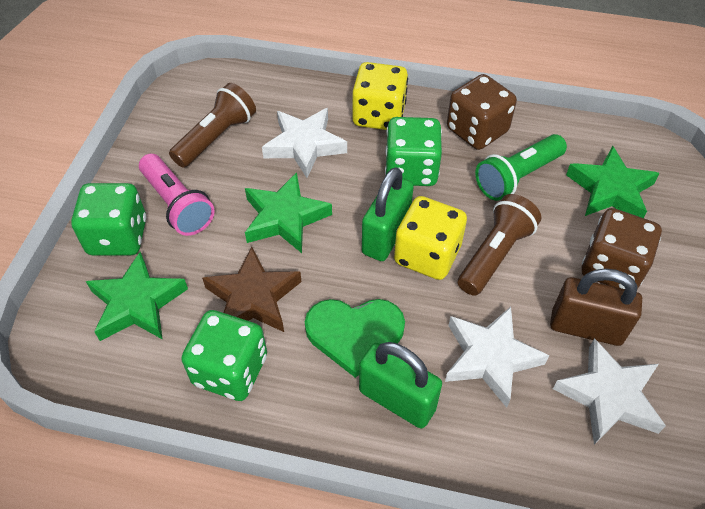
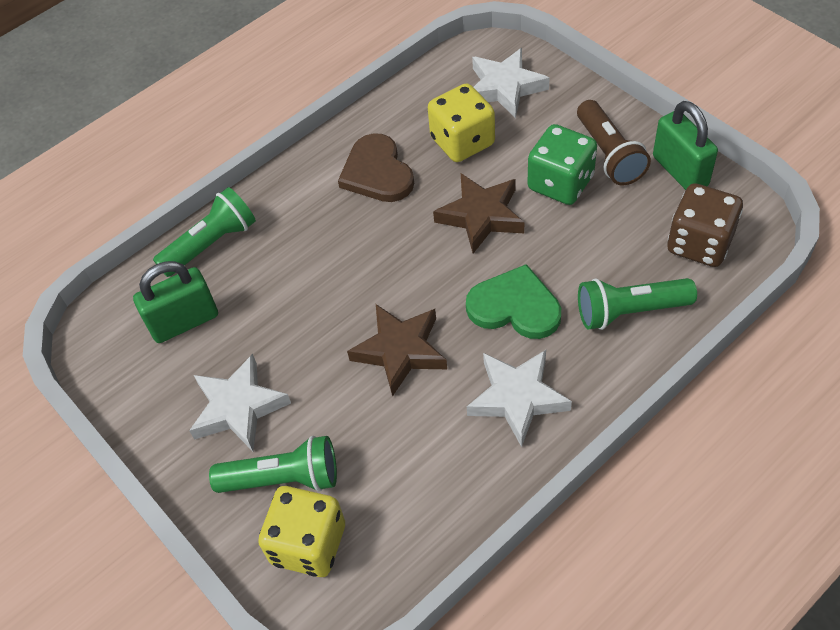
brown dice: 2 -> 1
brown flashlight: 2 -> 1
brown heart: 0 -> 1
brown padlock: 1 -> 0
brown star: 1 -> 2
green dice: 3 -> 1
green flashlight: 1 -> 3
green star: 3 -> 0
pink flashlight: 1 -> 0

